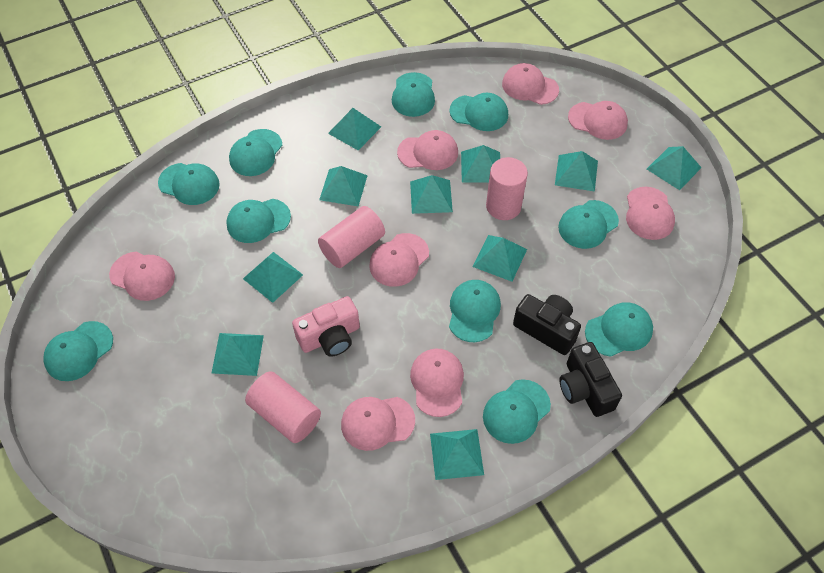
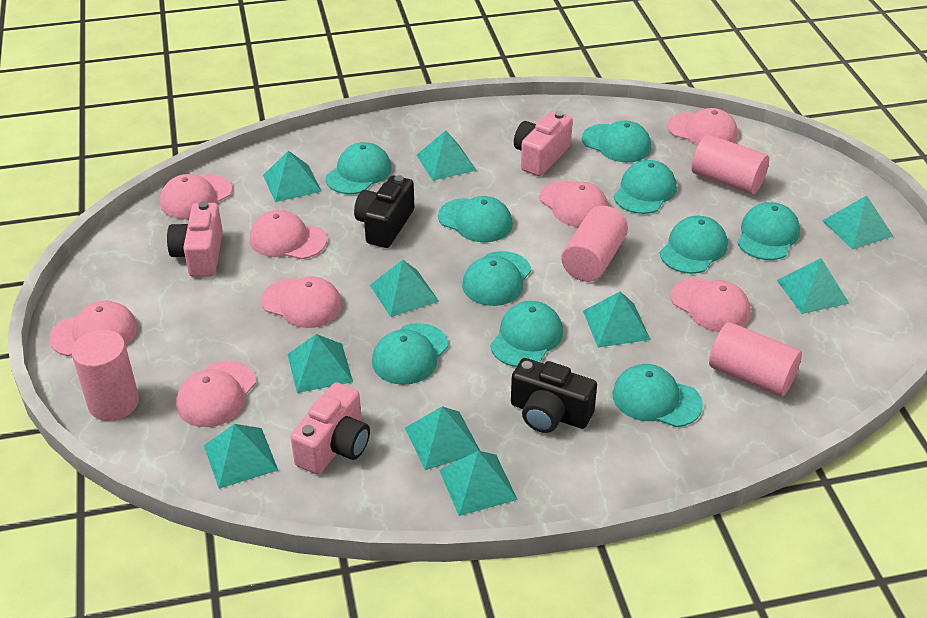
pink camera: 1 -> 3
pink cylinder: 3 -> 4

